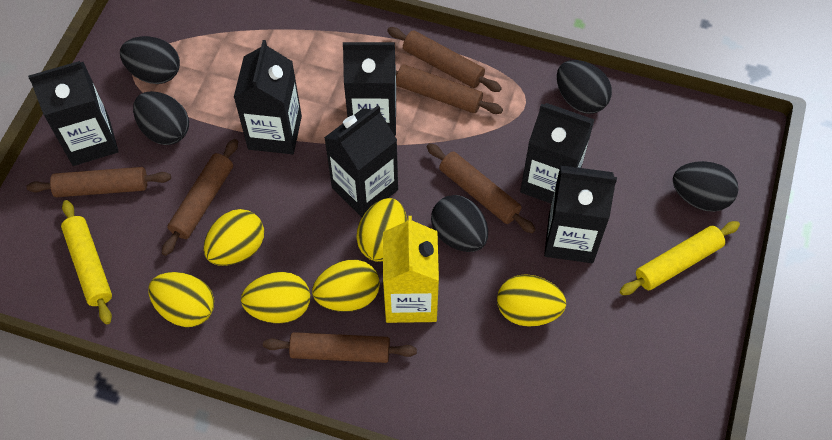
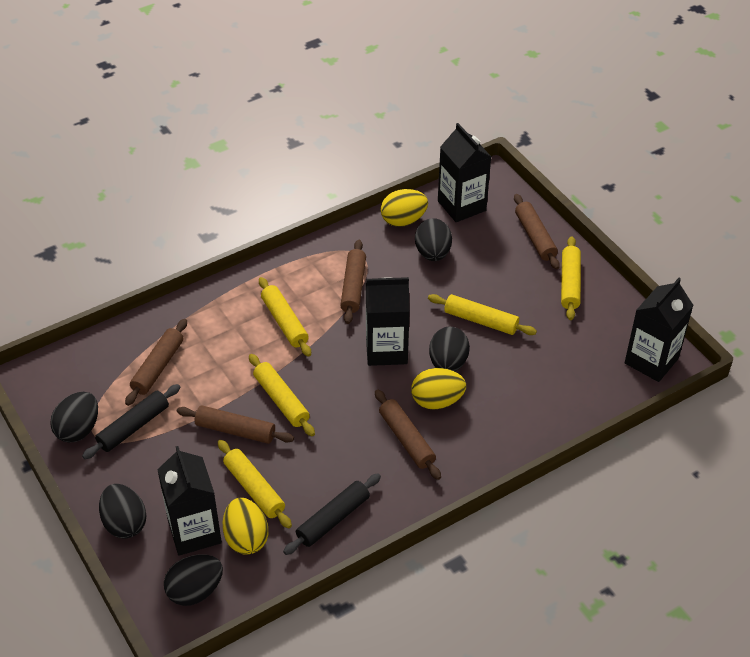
black carton: 6 -> 4
black rolling pin: 0 -> 2
brown rolling pin: 6 -> 5
yellow carton: 1 -> 0
yellow egg: 6 -> 3
yellow rolling pin: 2 -> 5

